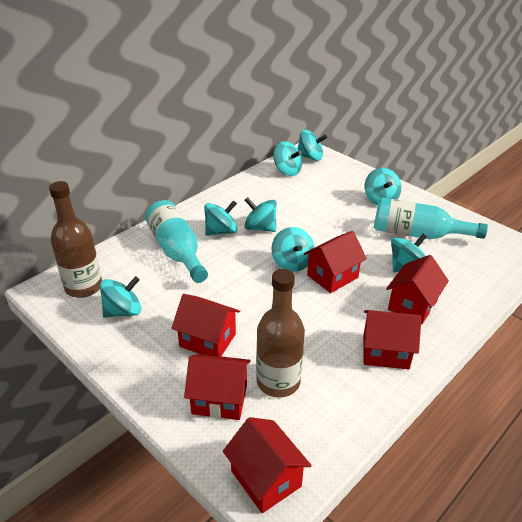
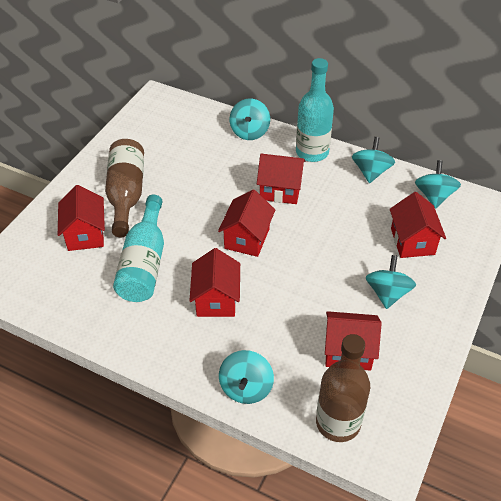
turquoise spinning top: 8 -> 5

